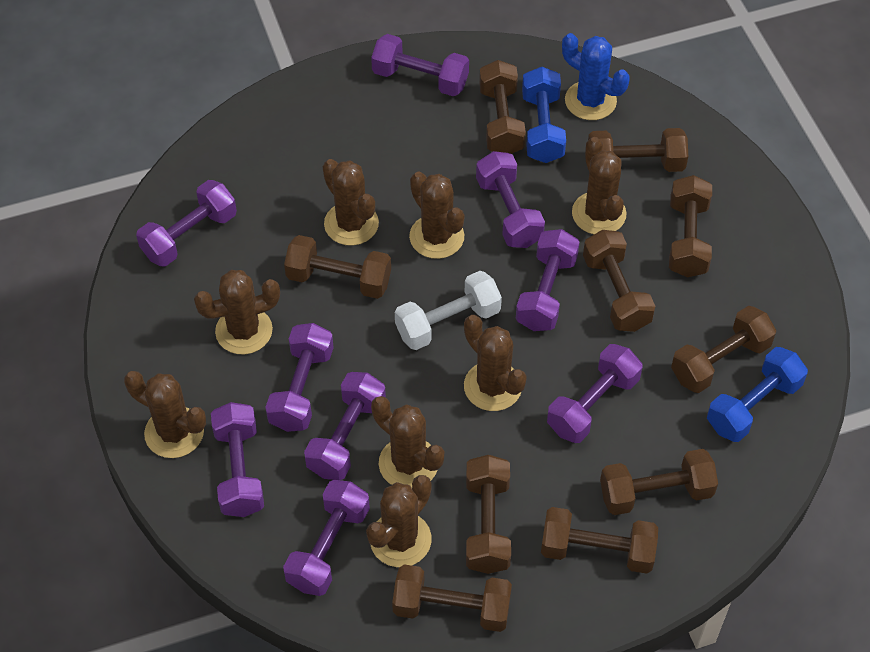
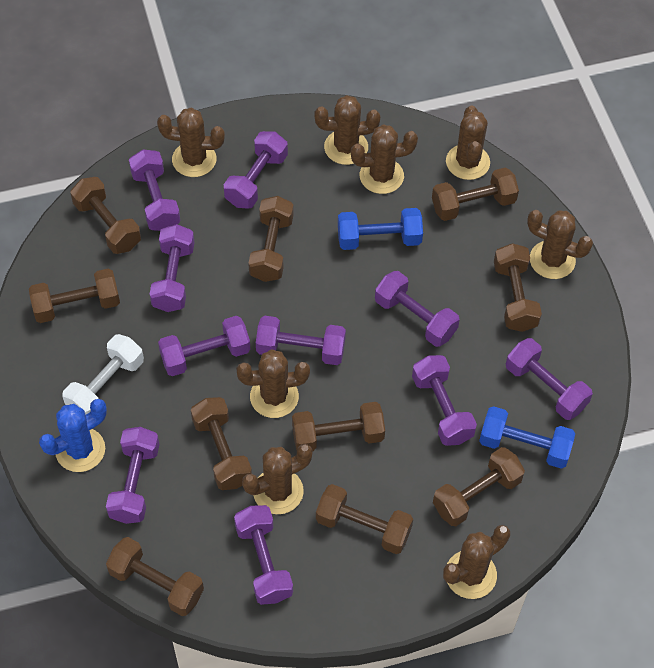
purple dumbbell: 9 -> 10

